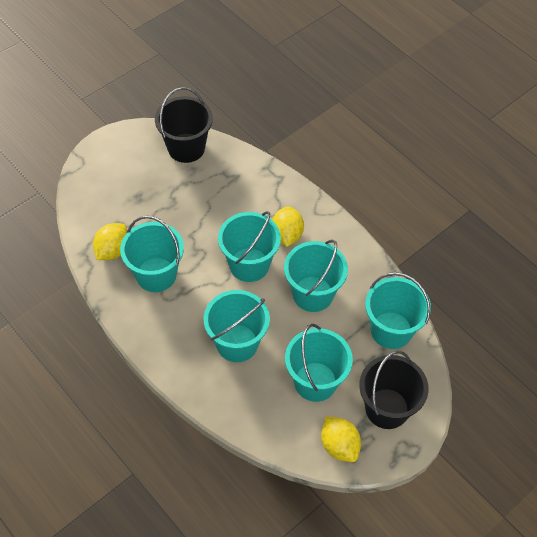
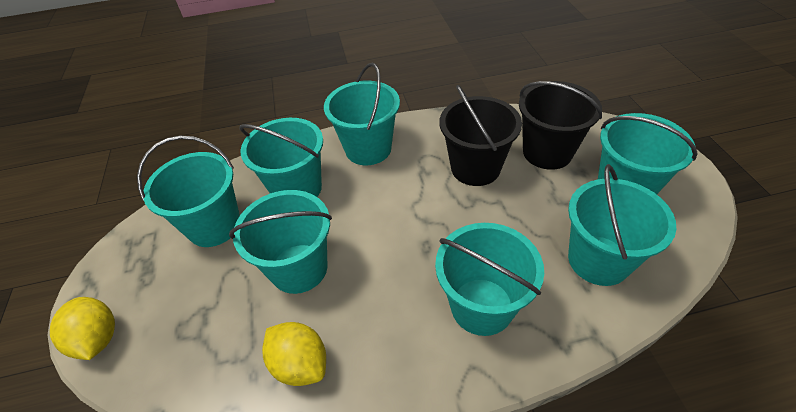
turquoise bucket: 6 -> 7
yellow lemon: 3 -> 2

